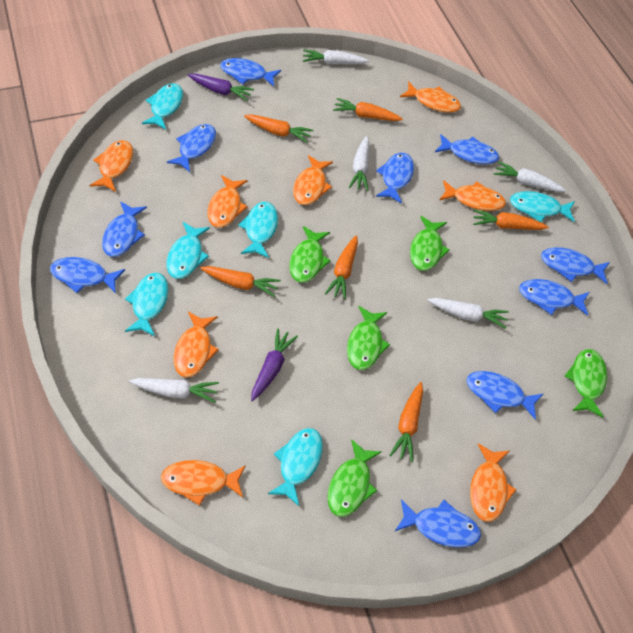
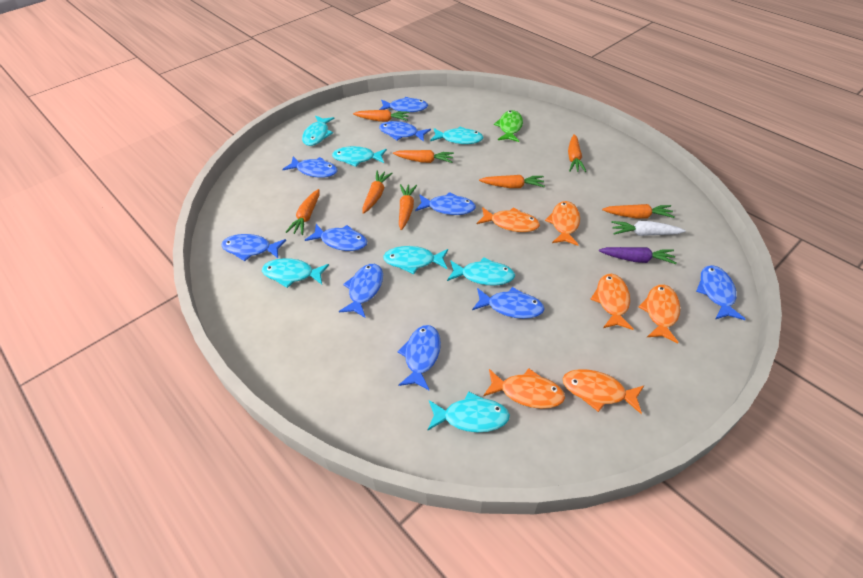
green fish: 5 -> 1
orange carrot: 6 -> 8
orange fish: 8 -> 6
purple carrot: 2 -> 1
turquoise fish: 6 -> 7
white carrot: 5 -> 1

